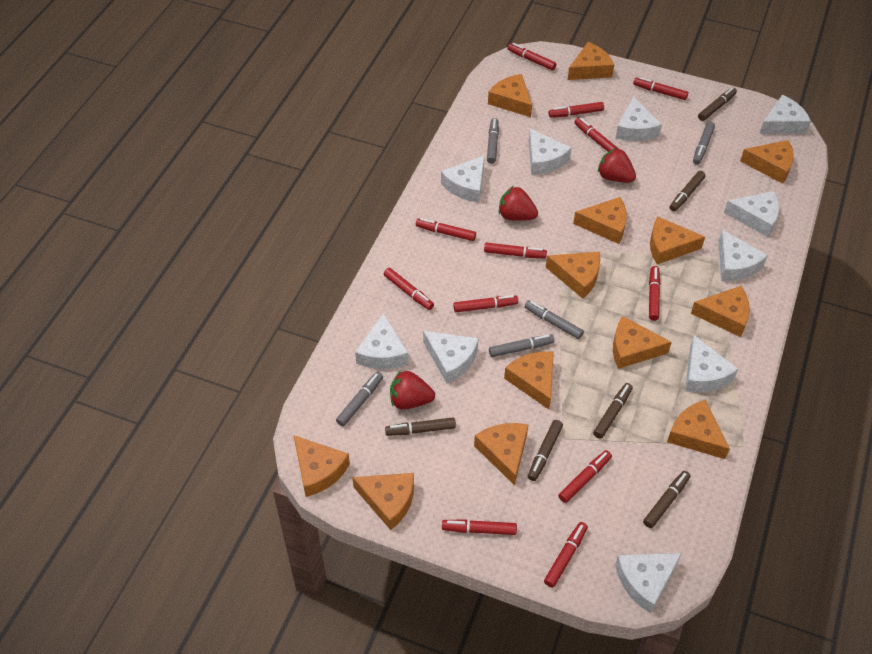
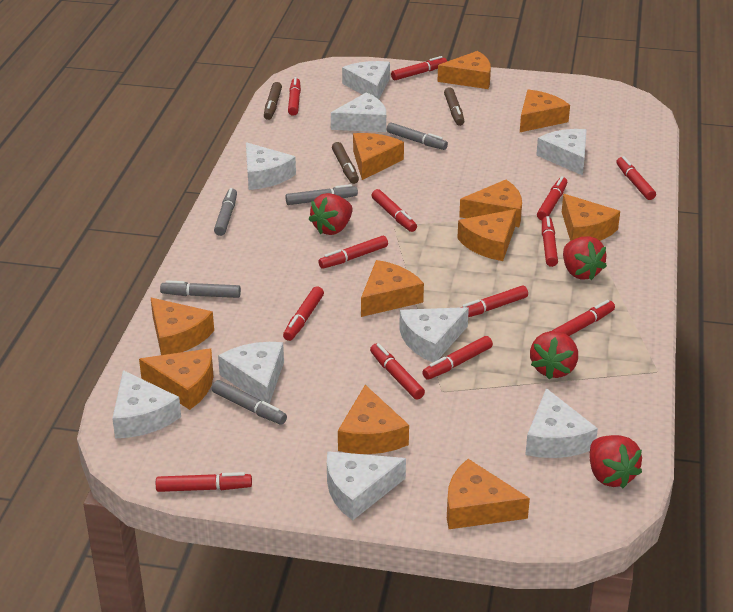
brown marker: 6 -> 3
orange cheese: 13 -> 11
red marker: 12 -> 13
red strawberry: 3 -> 4
white cheese: 10 -> 9

